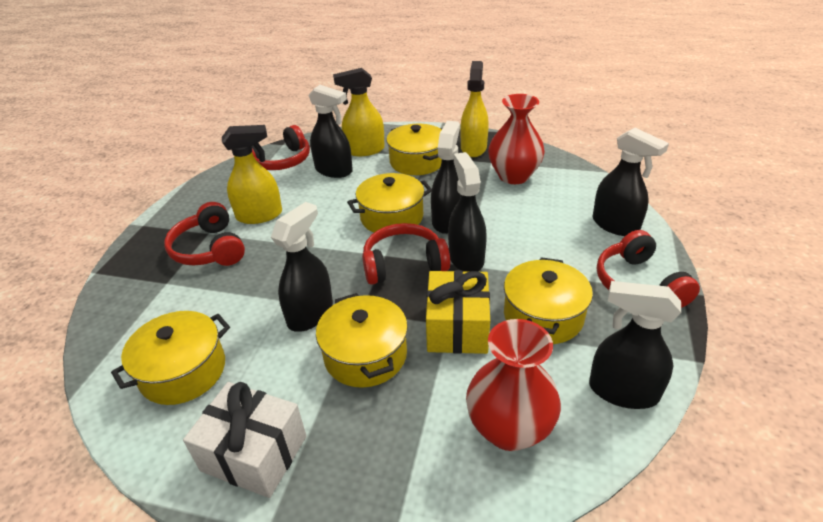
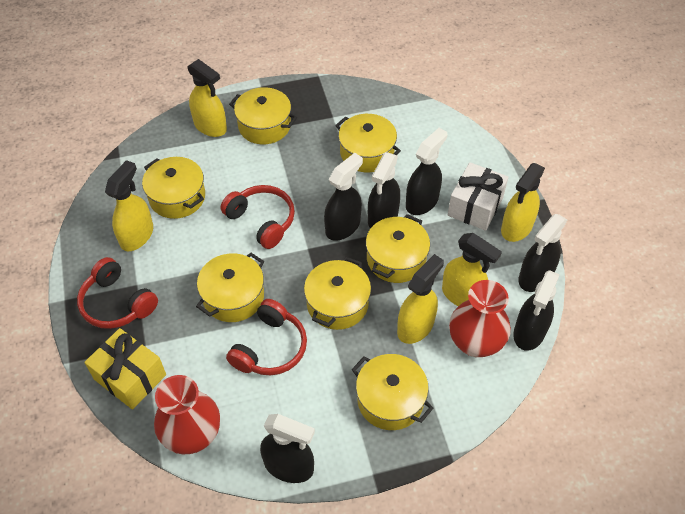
red headphones: 4 -> 3
yellow pot: 5 -> 7
yellow spray bottle: 3 -> 5

